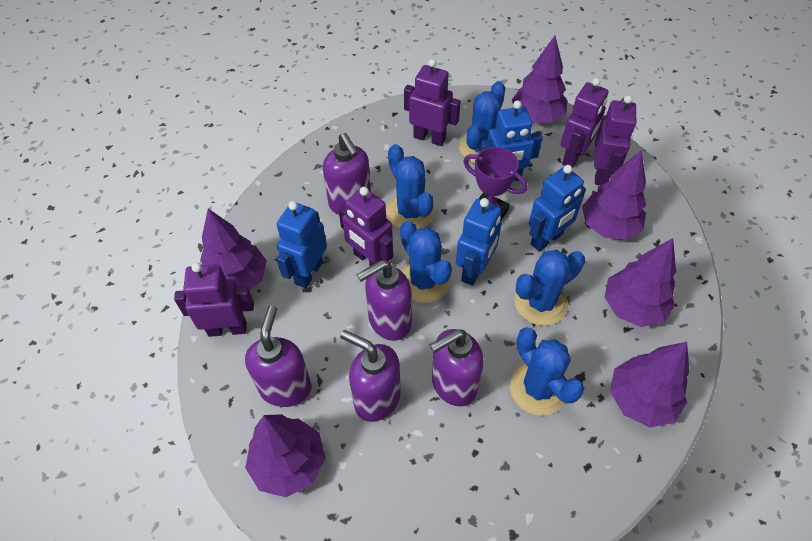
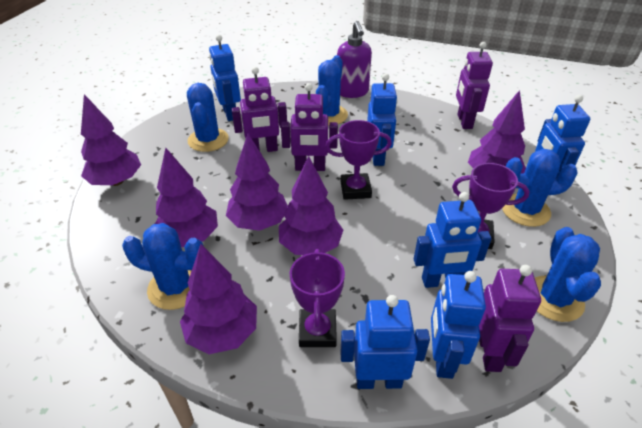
blue robot: 4 -> 6
purple robot: 5 -> 4
purple soap dispenser: 5 -> 1
purple trophy: 1 -> 3

